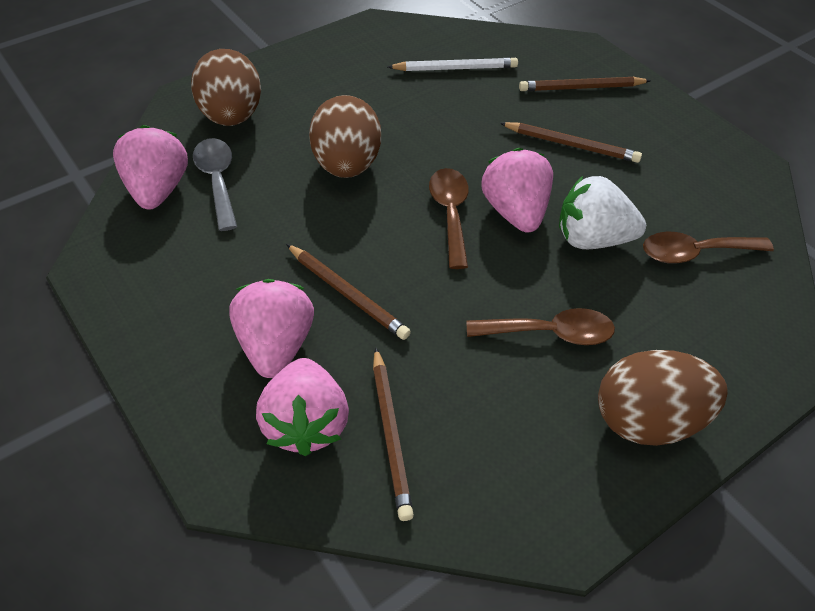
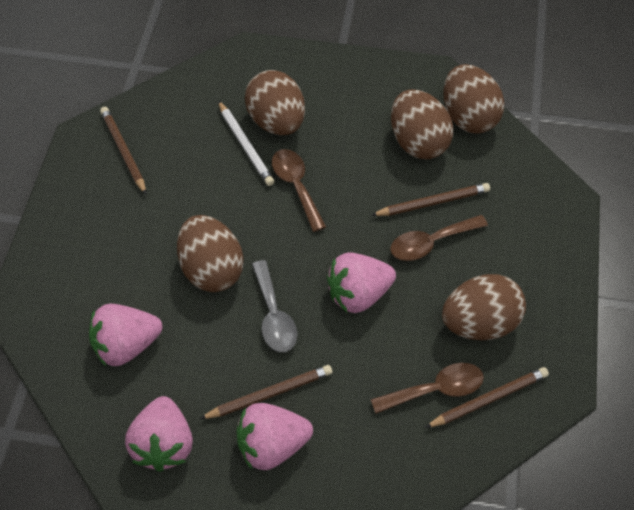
brown egg: 3 -> 5
white strawberry: 1 -> 0

